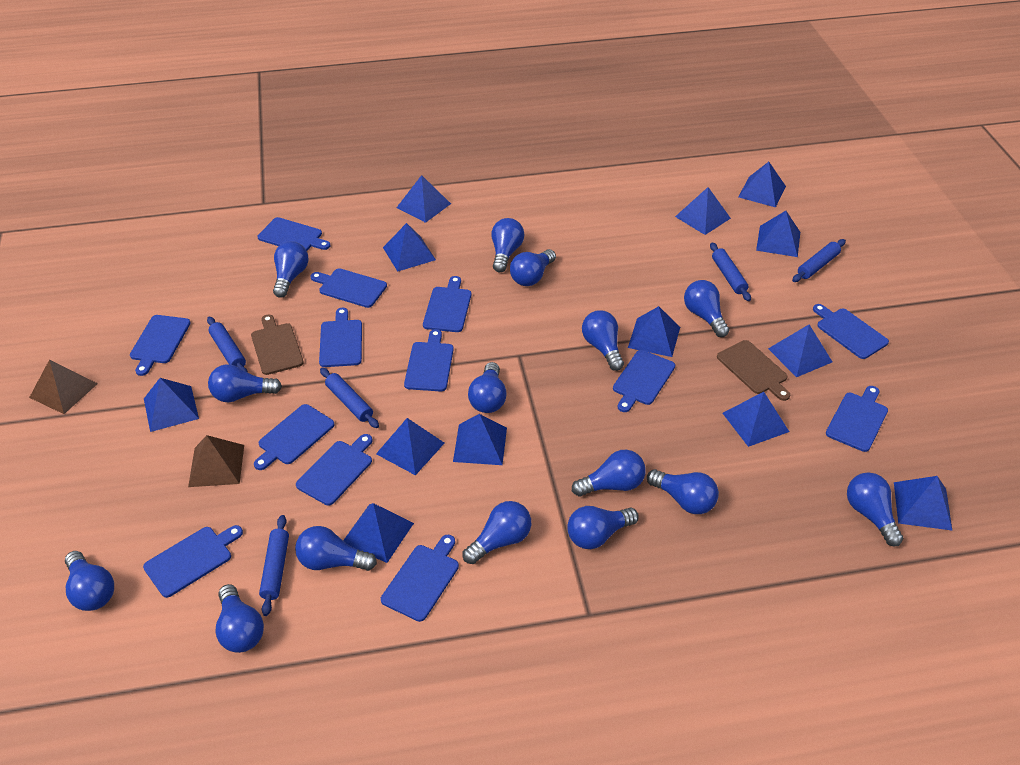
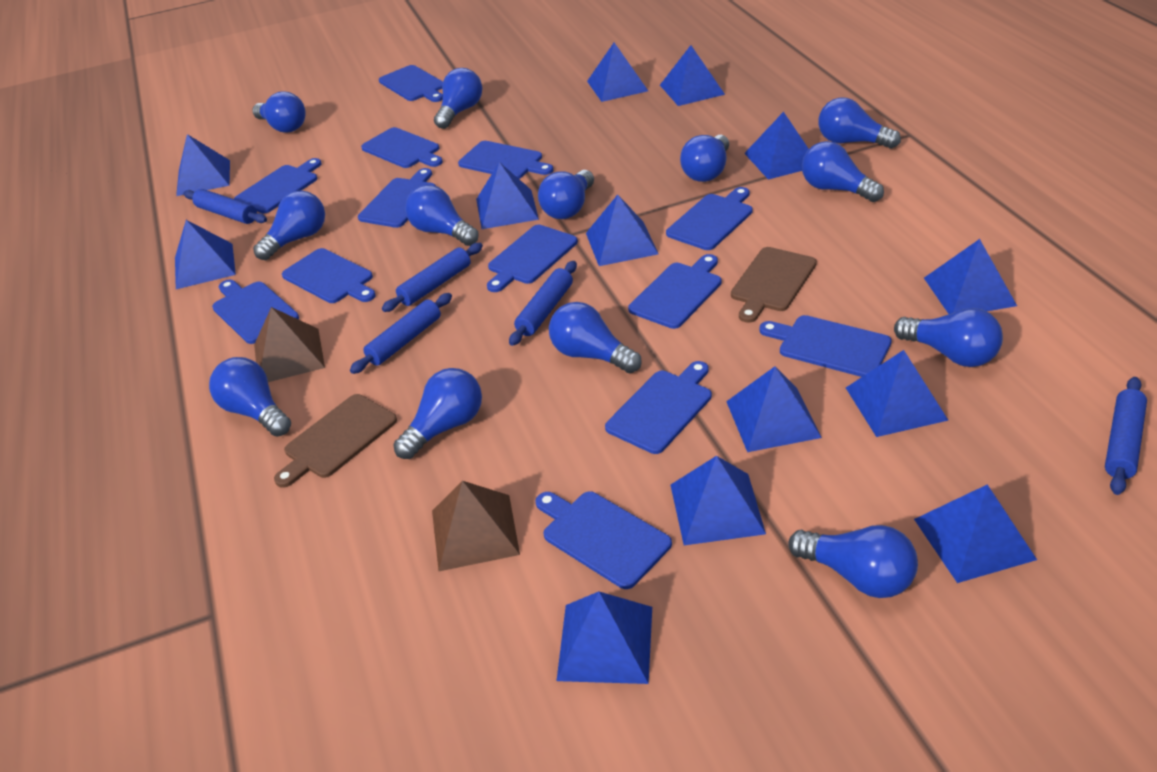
blue light bulb: 15 -> 13

